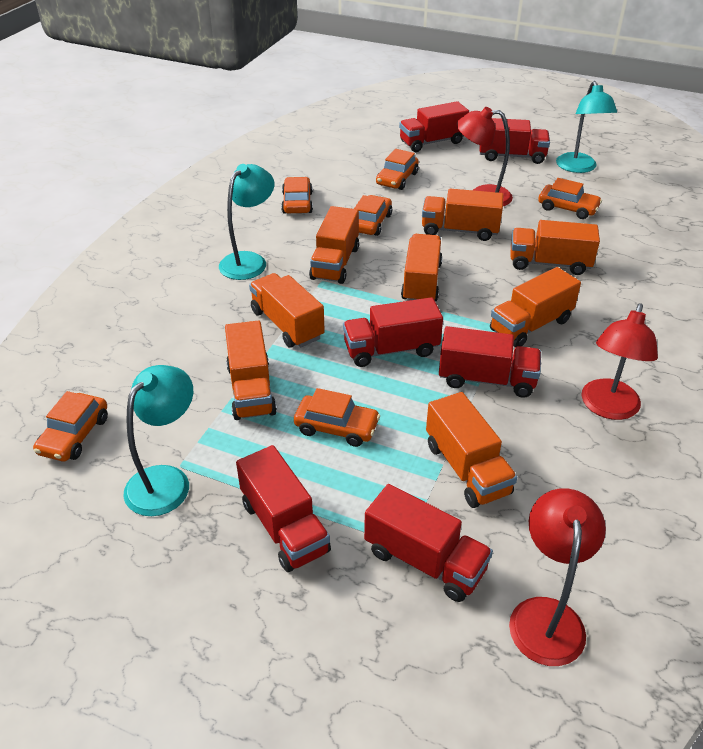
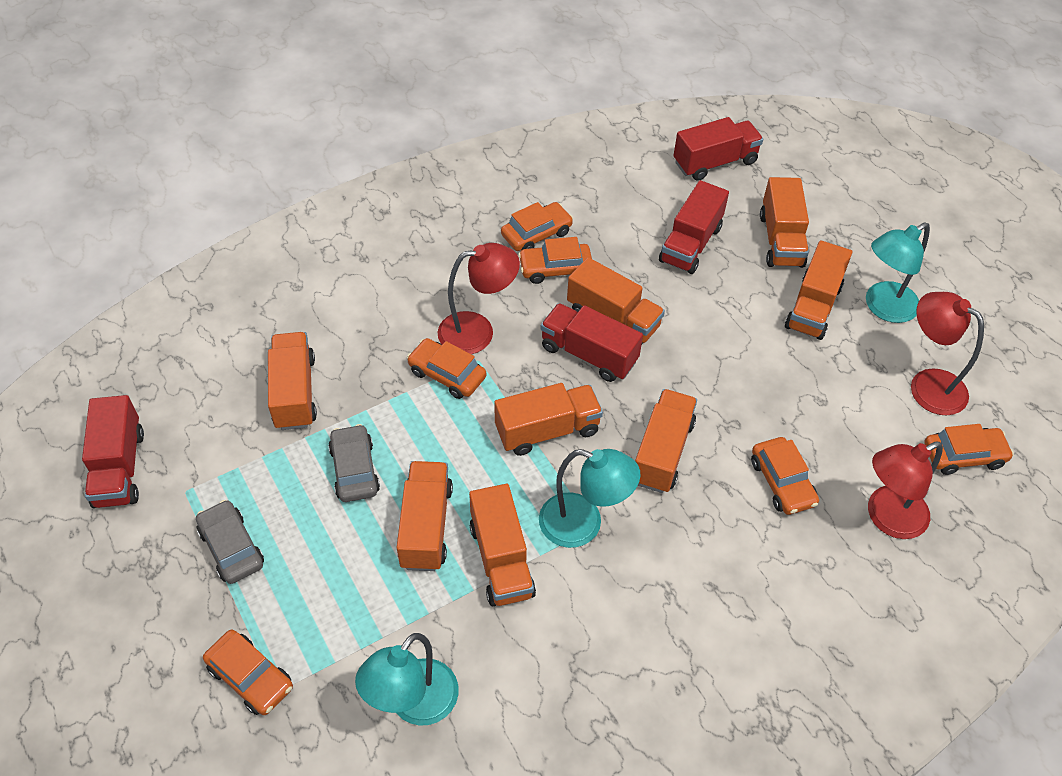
grey car: 0 -> 2
red truck: 6 -> 4

